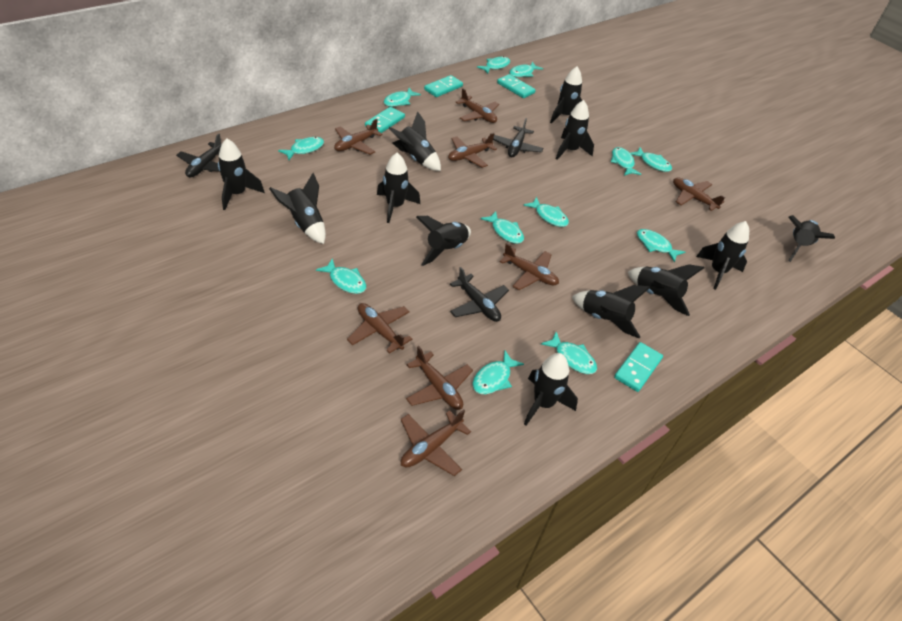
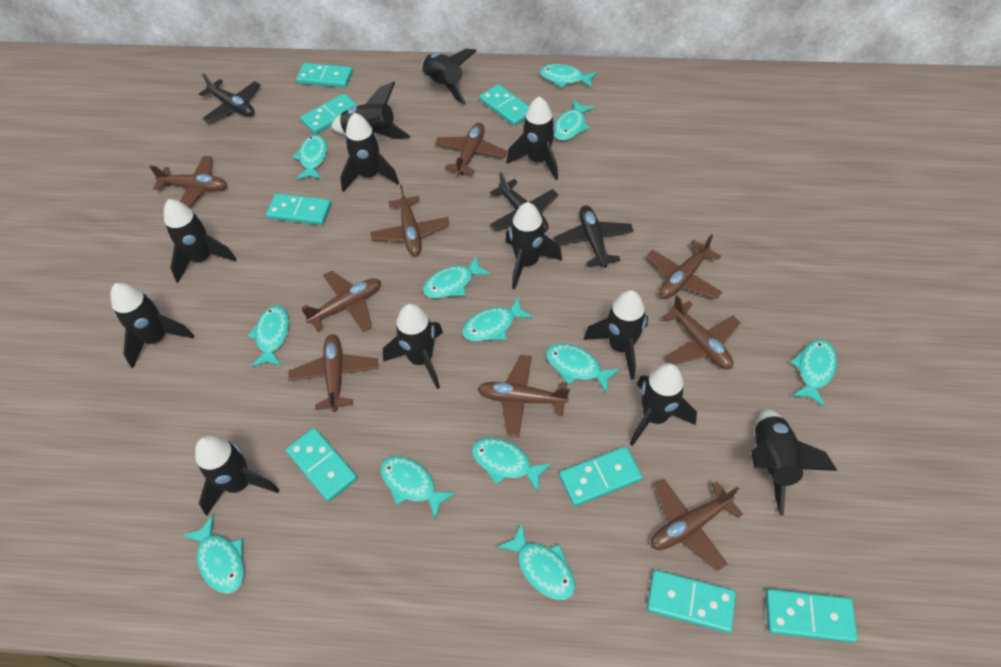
brown plane: 8 -> 9
turquoise domino: 4 -> 8

